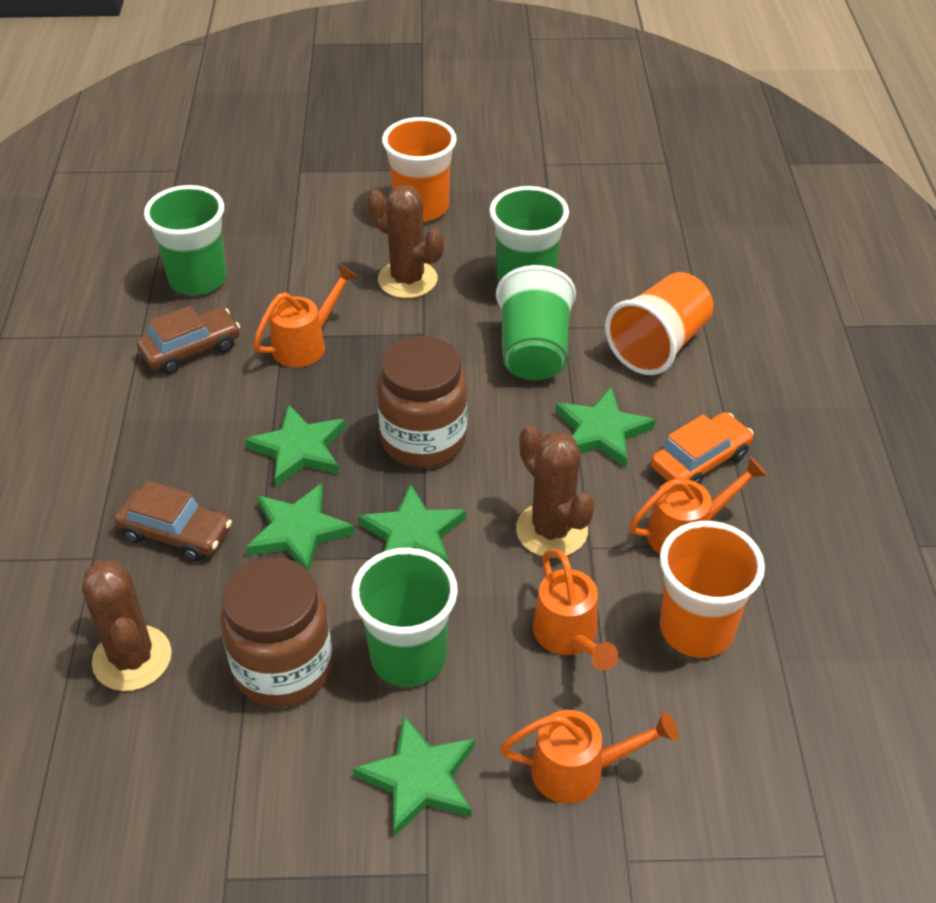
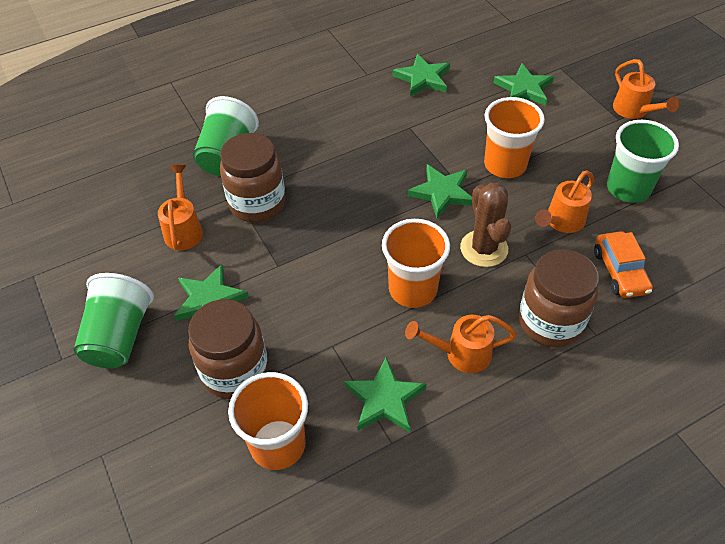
brown cactus: 3 -> 1
brown car: 2 -> 0
brown jar: 2 -> 3
green cup: 4 -> 3

